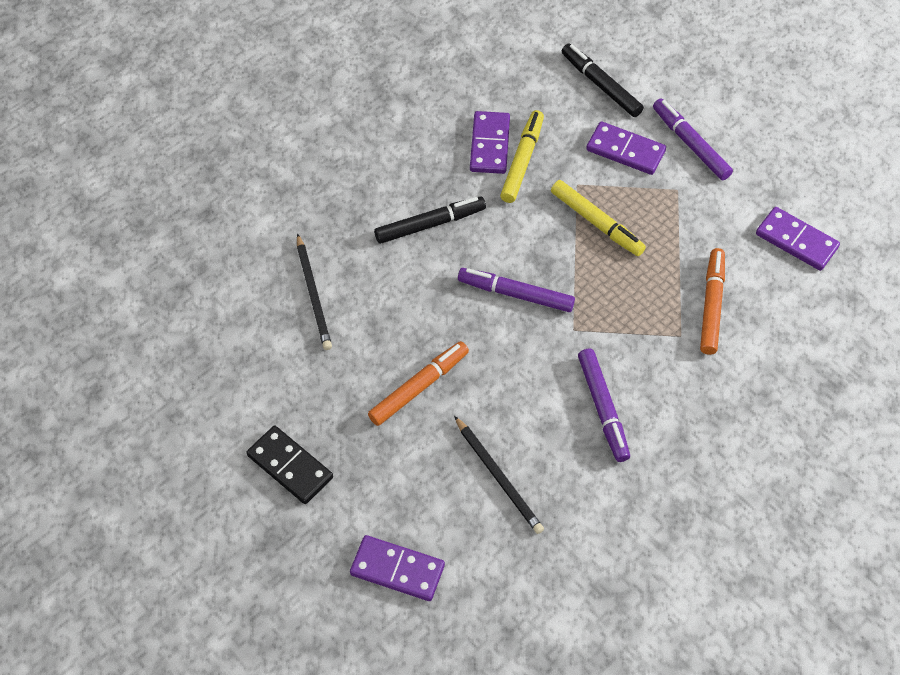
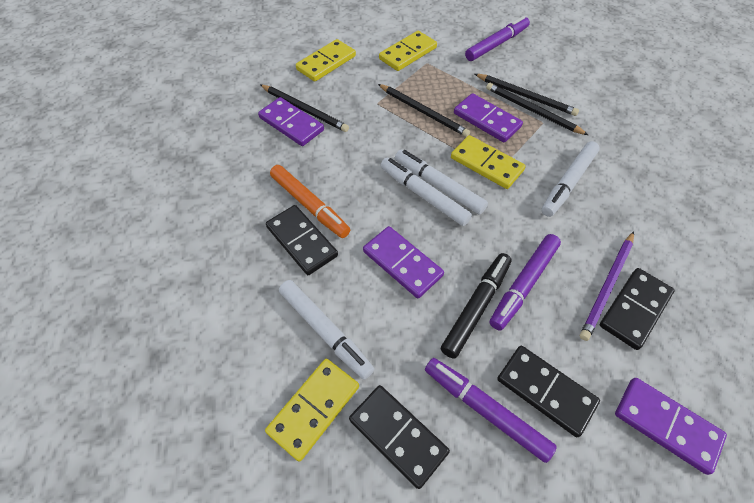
black domino: 1 -> 4
black marker: 2 -> 1
black pencil: 2 -> 4
orange marker: 2 -> 1
purple pencil: 0 -> 1
white marker: 0 -> 4
yellow domino: 0 -> 4
yellow marker: 2 -> 0

